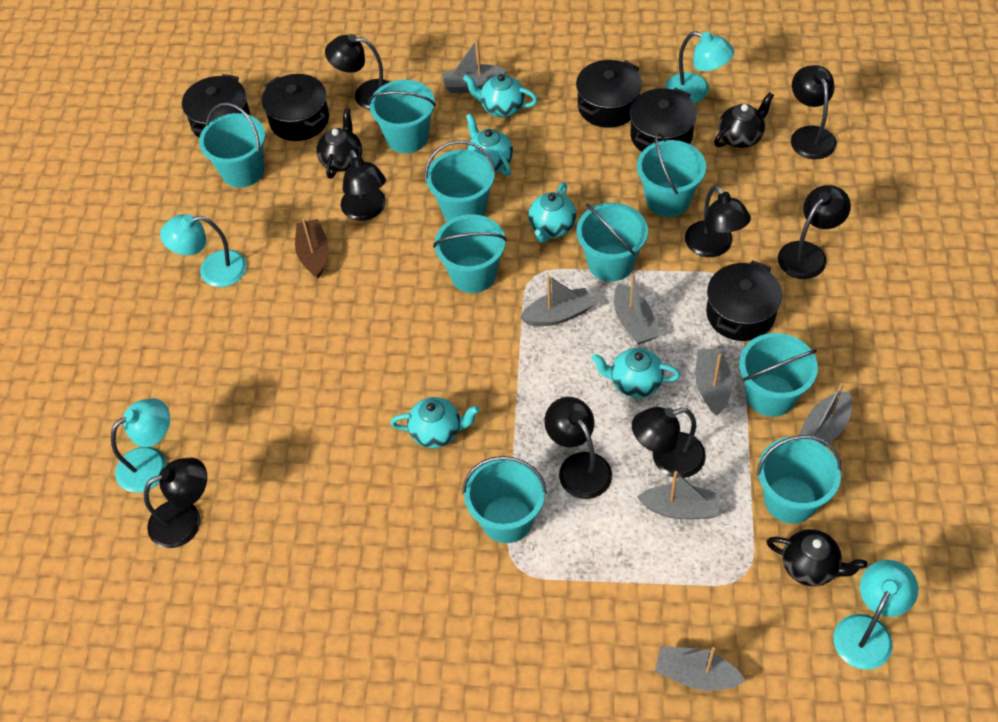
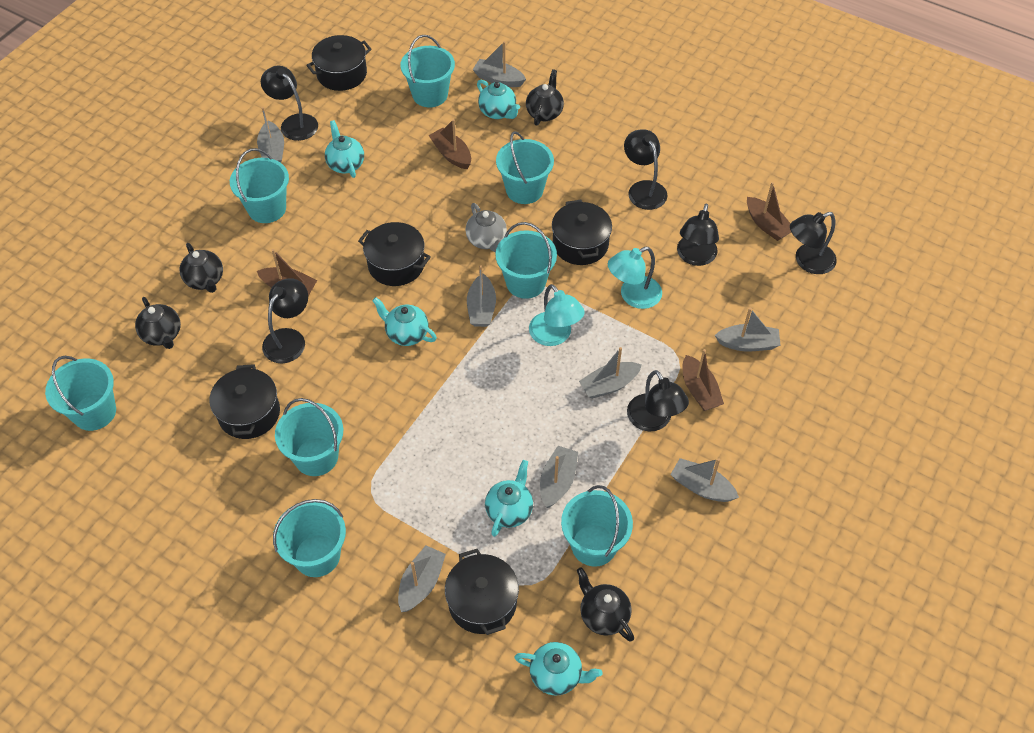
black lamp: 8 -> 6
black teapot: 3 -> 4
brown boat: 1 -> 4
grey boat: 7 -> 8
grey teapot: 0 -> 1
turquoise bucket: 9 -> 8
turquoise lamp: 4 -> 2

